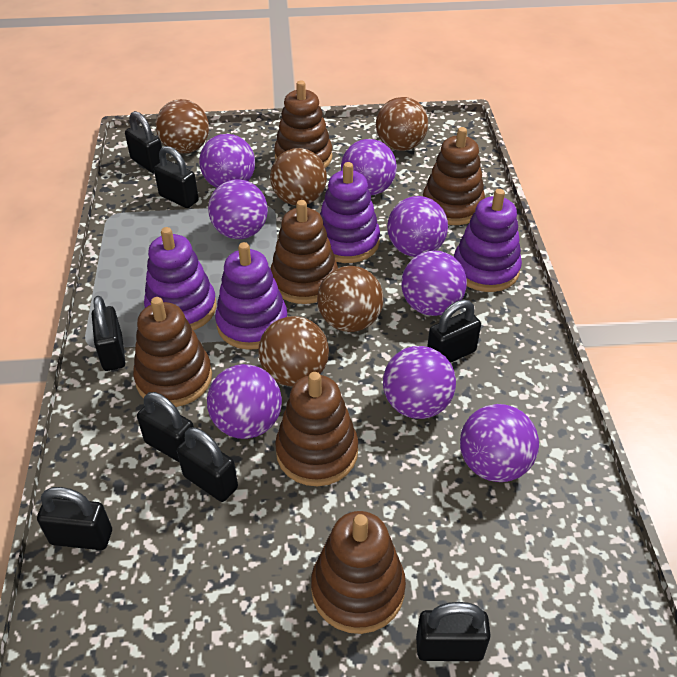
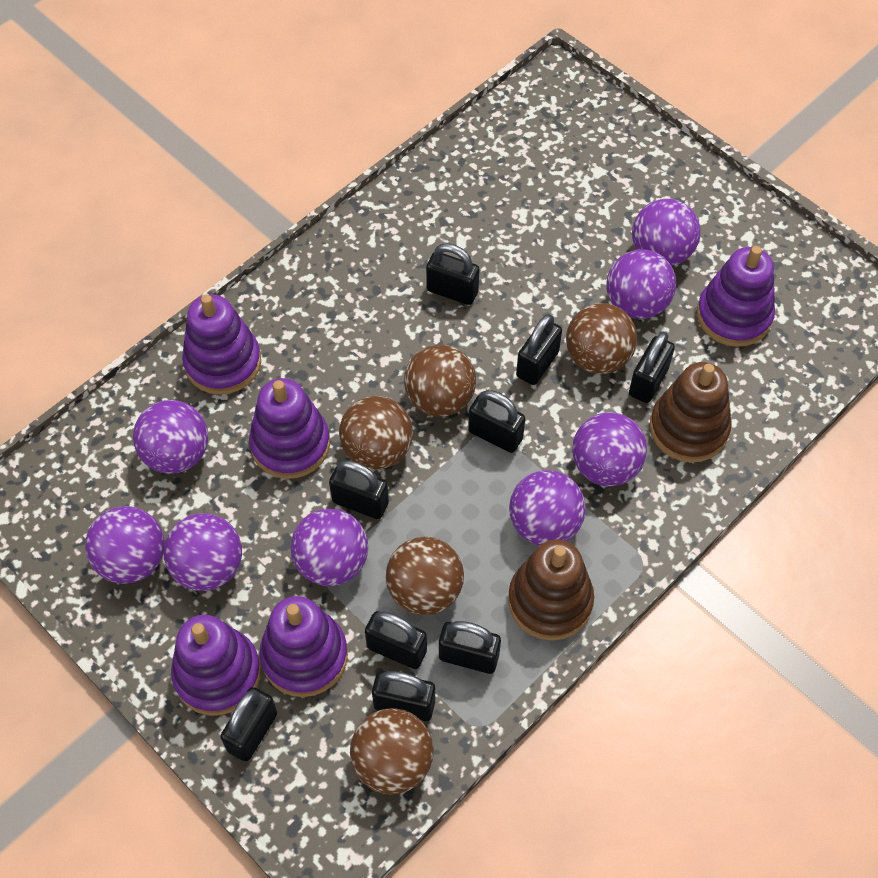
black padlock: 8 -> 9
brown stacking toy: 6 -> 2
purple stacking toy: 4 -> 5

